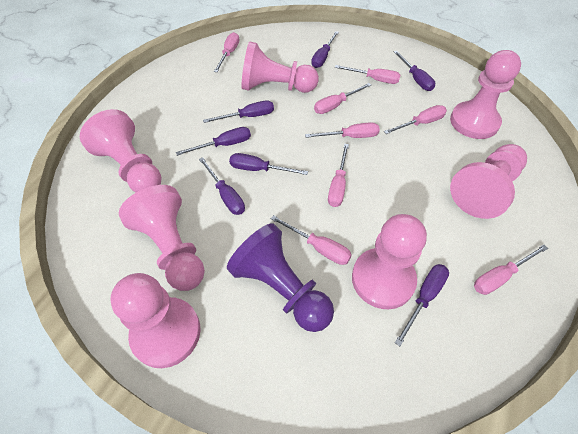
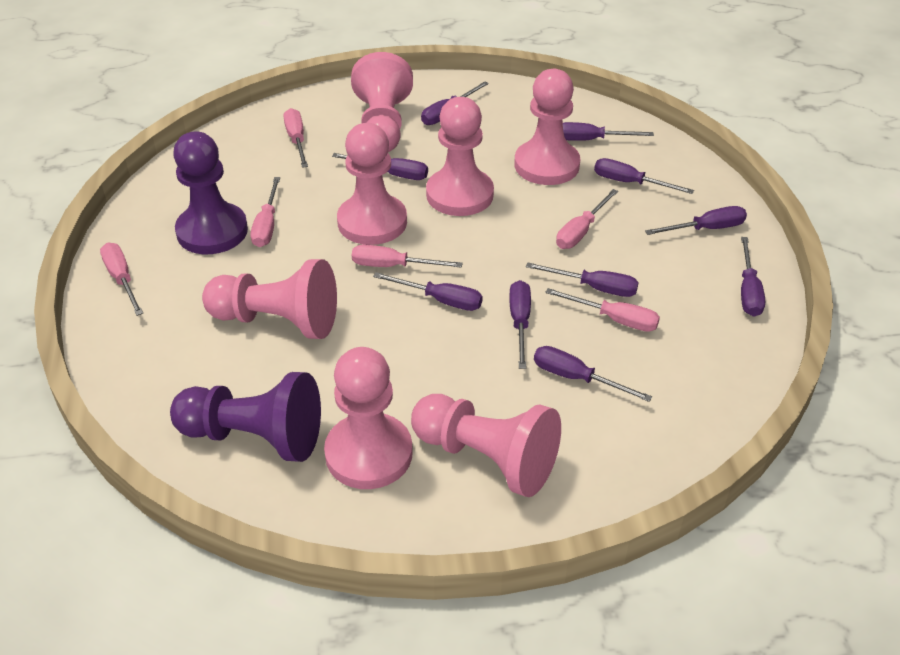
pink screwdriver: 8 -> 6
purple pawn: 1 -> 2
purple screwdriver: 7 -> 10

